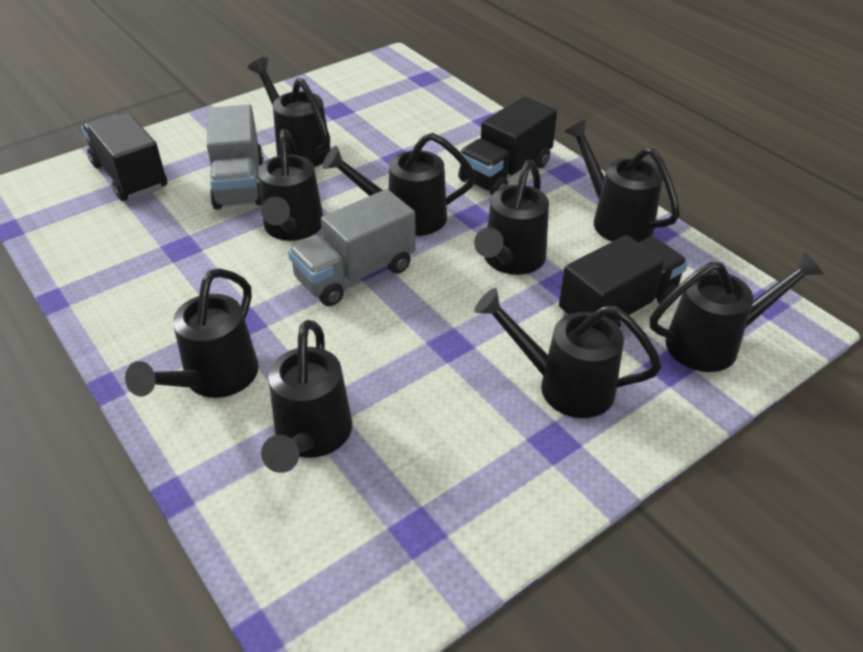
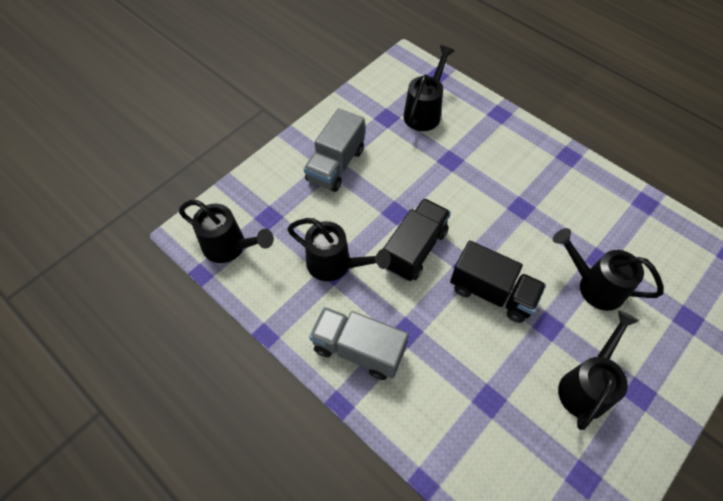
black truck: 3 -> 2
black watering can: 9 -> 5

